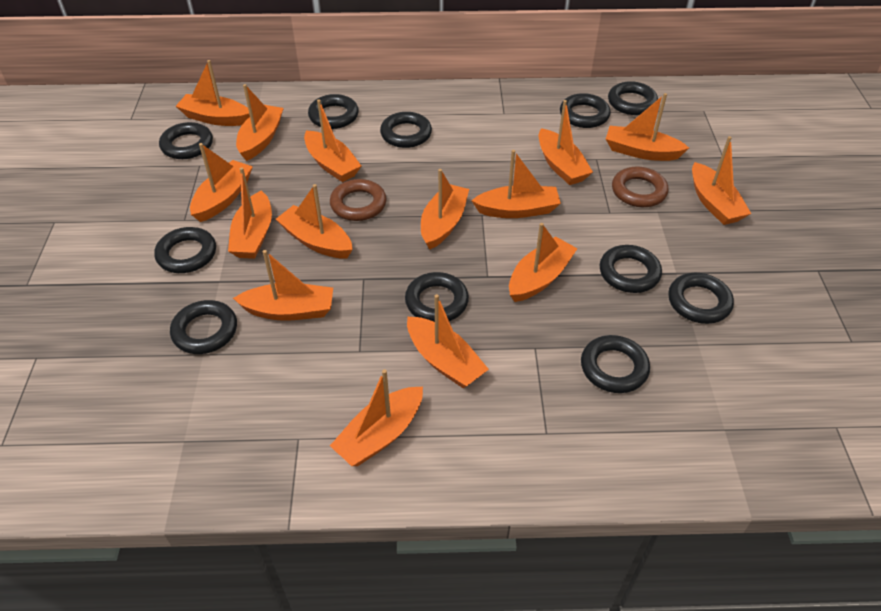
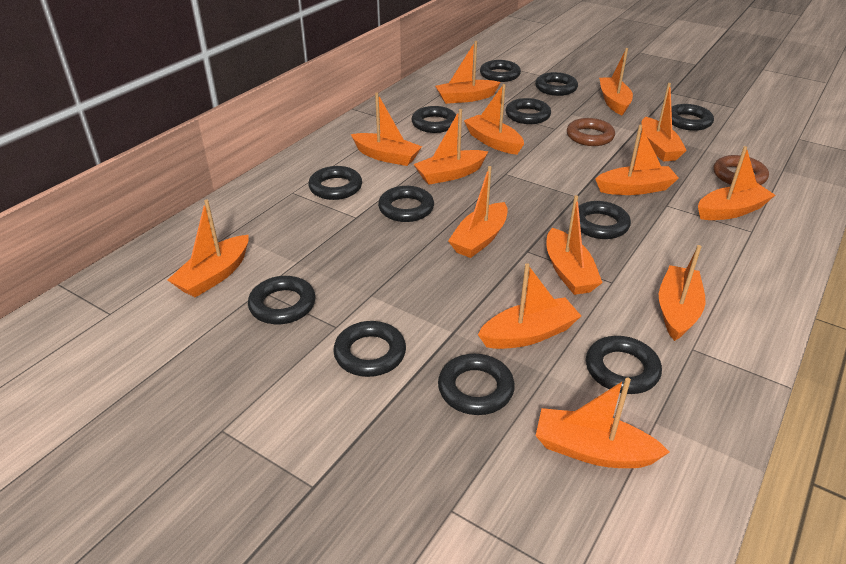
black ring: 11 -> 12
orange boat: 15 -> 14

